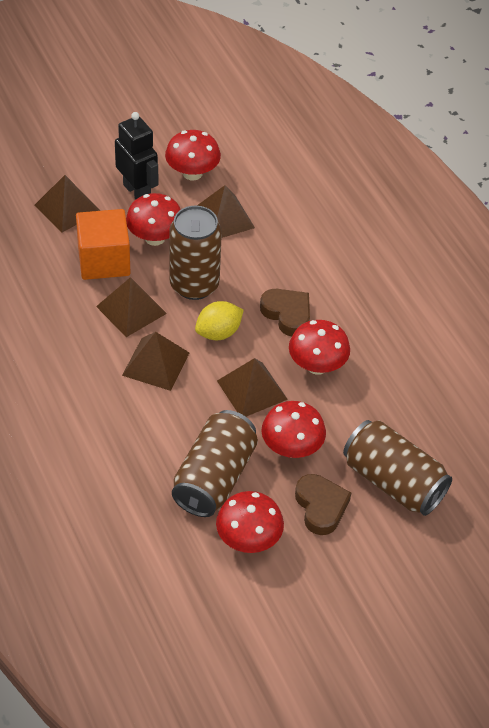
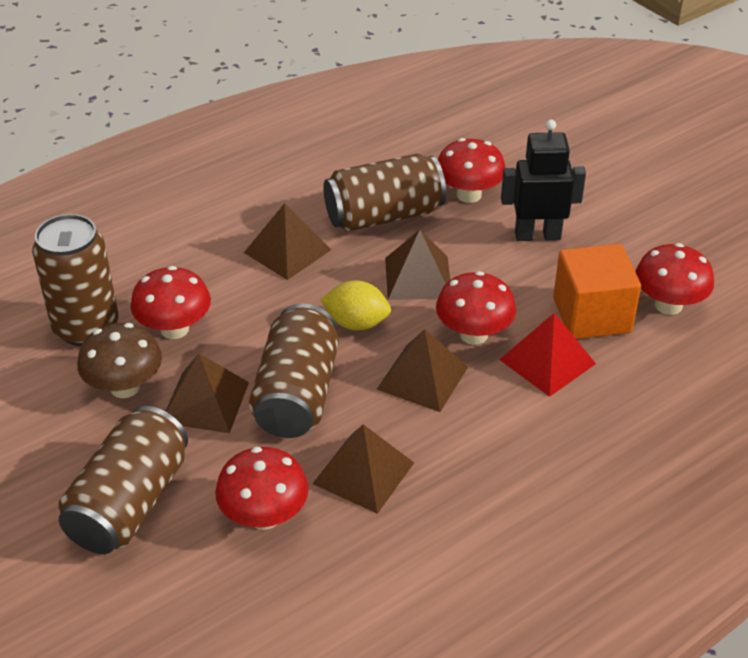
brown can: 3 -> 4
brown heart: 2 -> 0
brown mushroom: 0 -> 1
red pyramid: 0 -> 1

